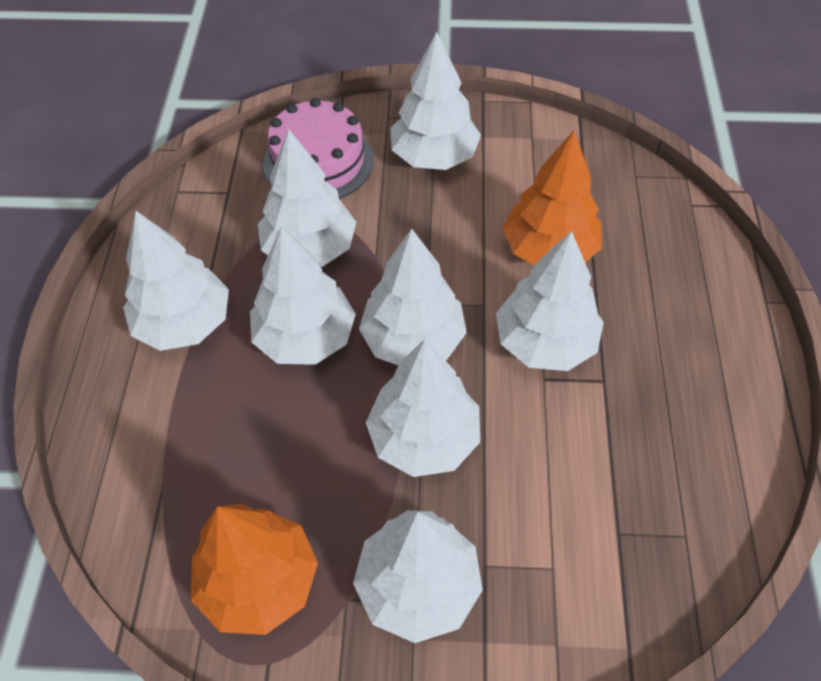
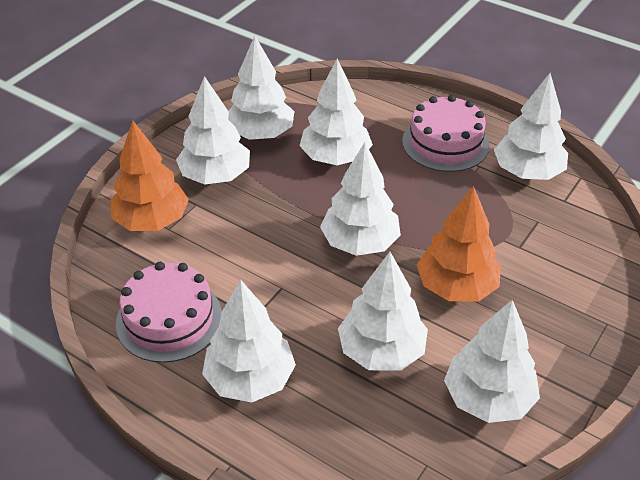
pink cake: 1 -> 2

